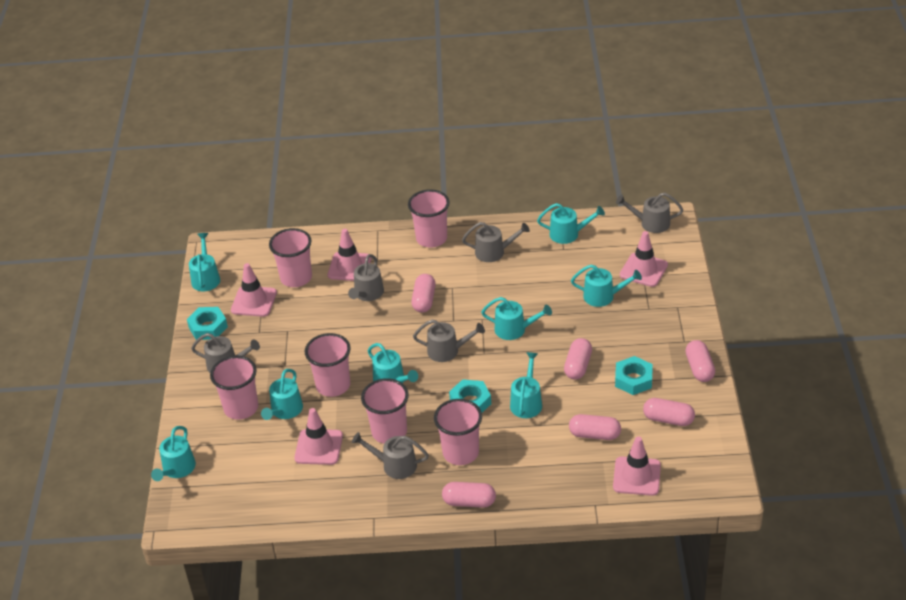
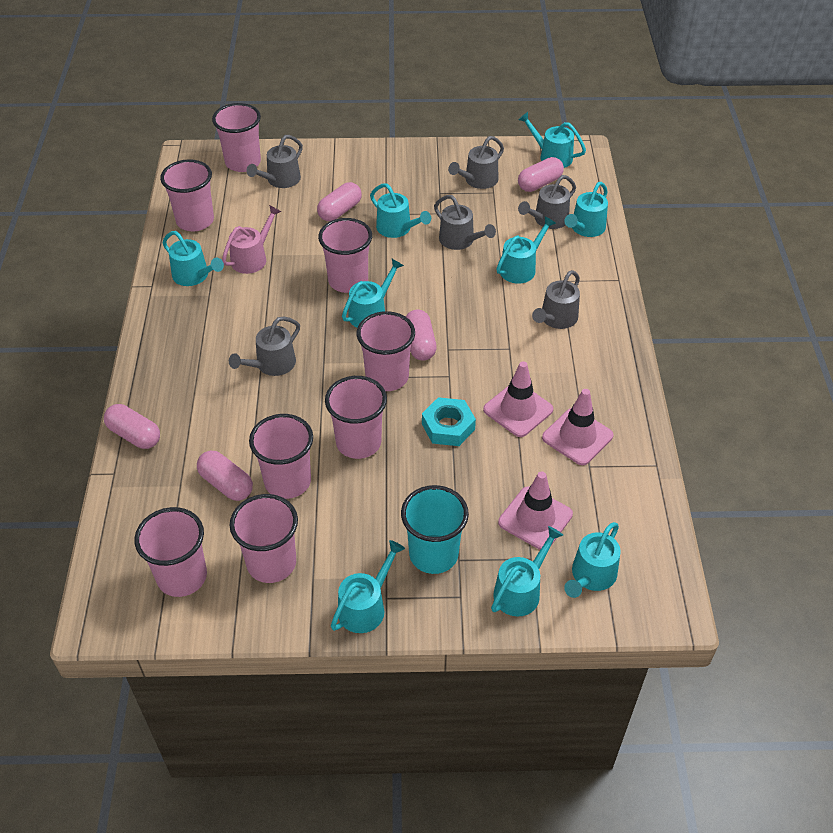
pink capsule: 6 -> 5
pink cup: 6 -> 8
pink traffic cone: 5 -> 3
pink watering can: 0 -> 1
turquoise cup: 0 -> 1
turquoise nut: 3 -> 1
turquoise watering can: 8 -> 9

